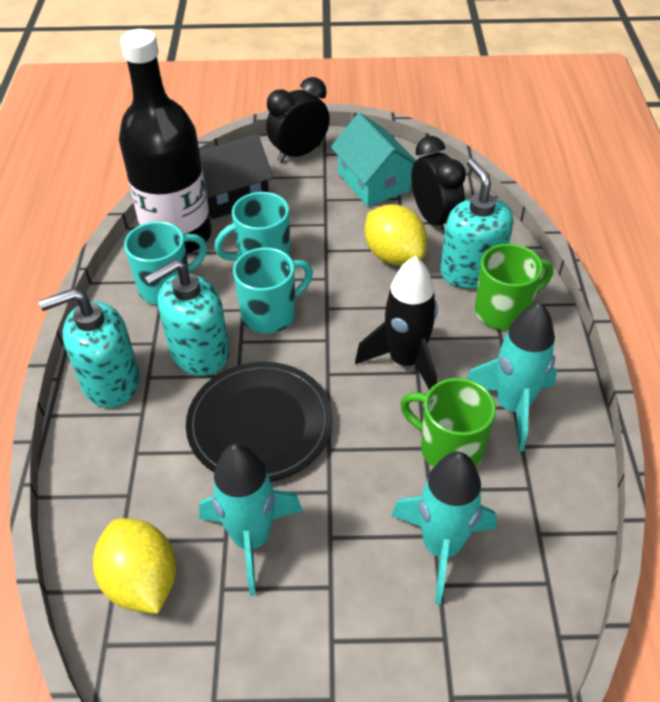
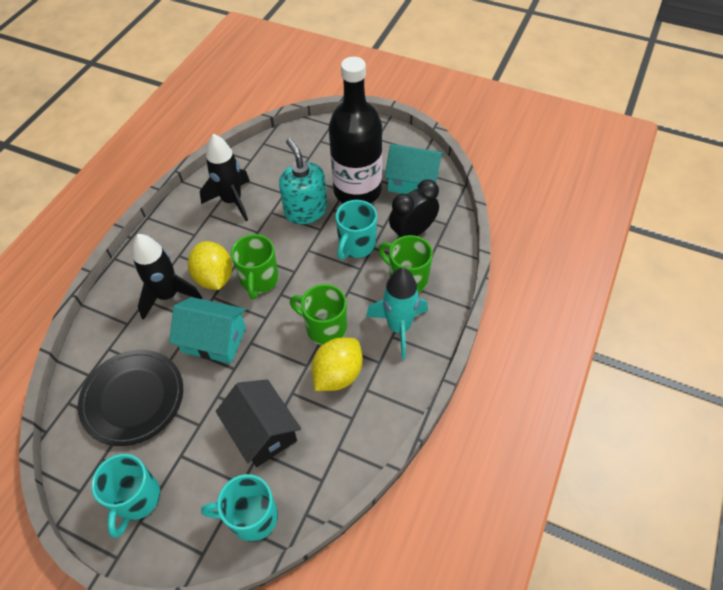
black clock: 2 -> 1
black rocket: 1 -> 2
green mug: 2 -> 3
turquoise house: 1 -> 2
turquoise rocket: 3 -> 1
turquoise soap dispenser: 3 -> 1

